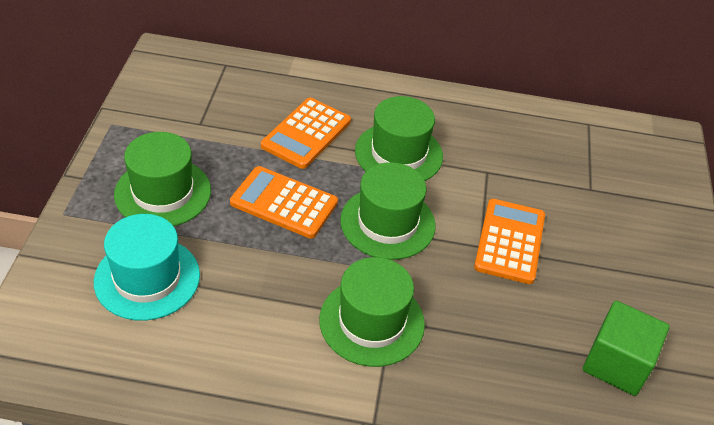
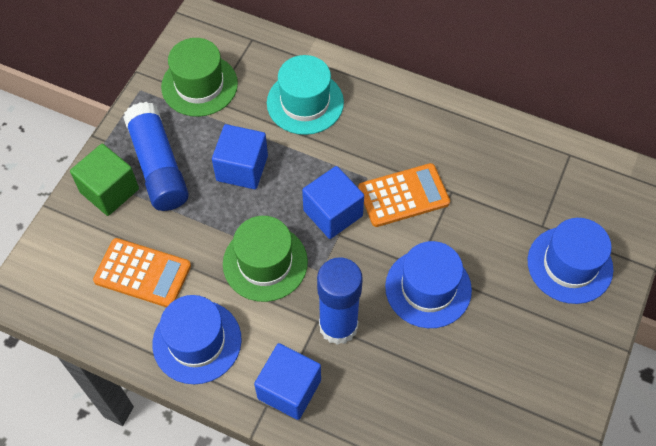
blue cube: 0 -> 3
blue glue stick: 0 -> 2
blue hat: 0 -> 3
green hat: 4 -> 2
orange calculator: 3 -> 2

